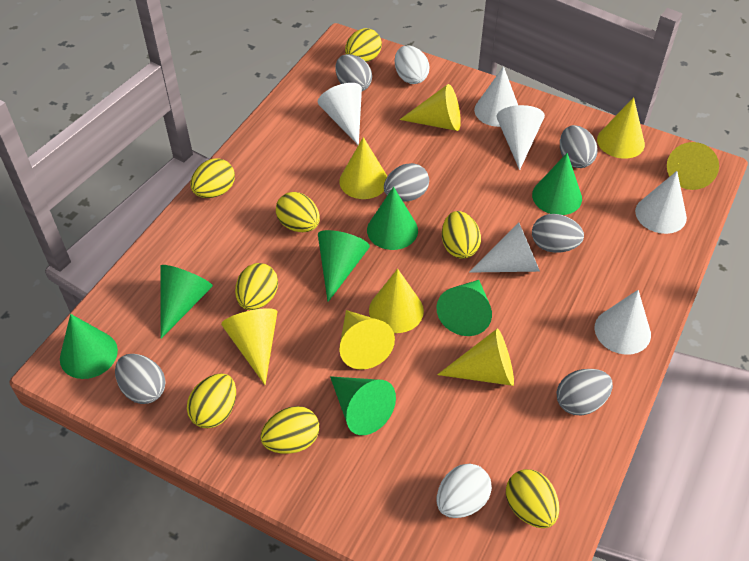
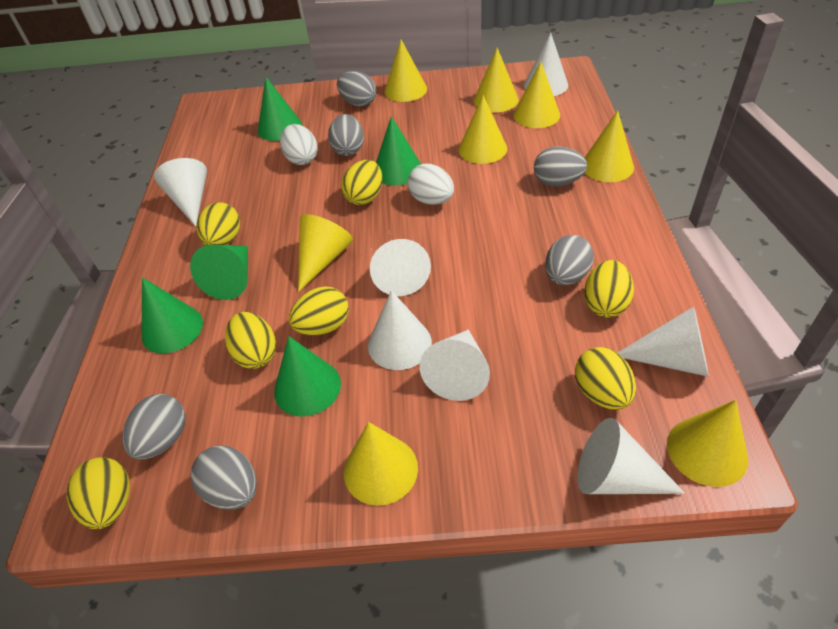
green cone: 7 -> 5
white cone: 6 -> 7
yellow egg: 8 -> 7

